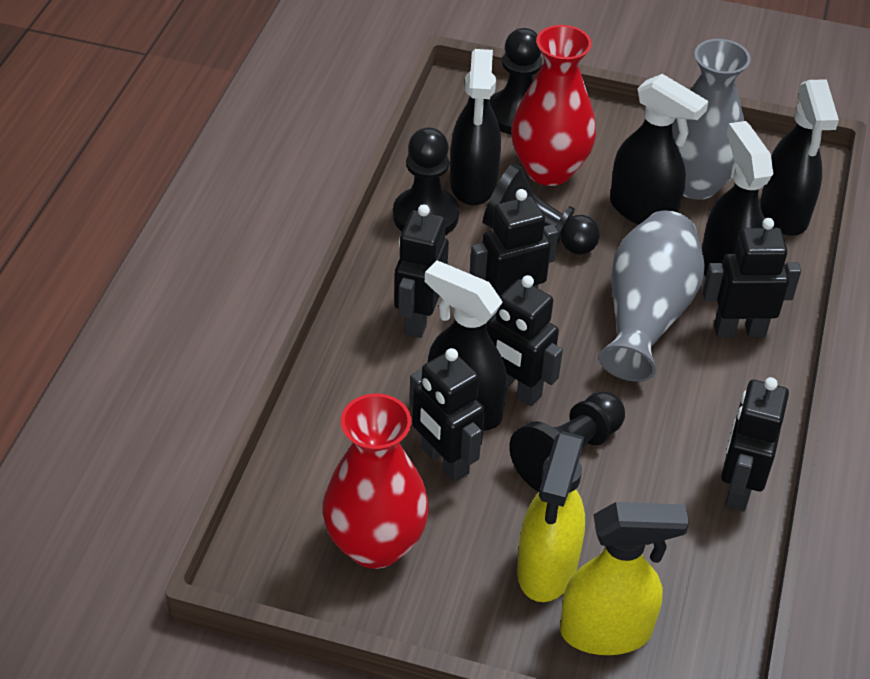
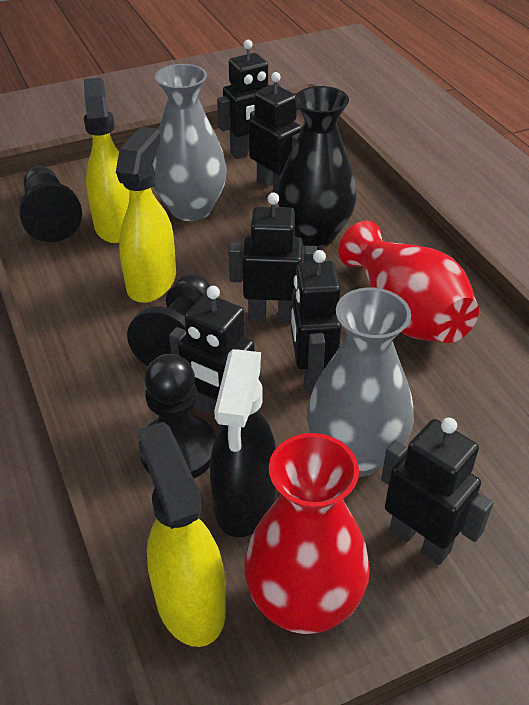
black pawn: 4 -> 3
black spray bottle: 5 -> 1
black vase: 0 -> 1
yellow spray bottle: 2 -> 3

